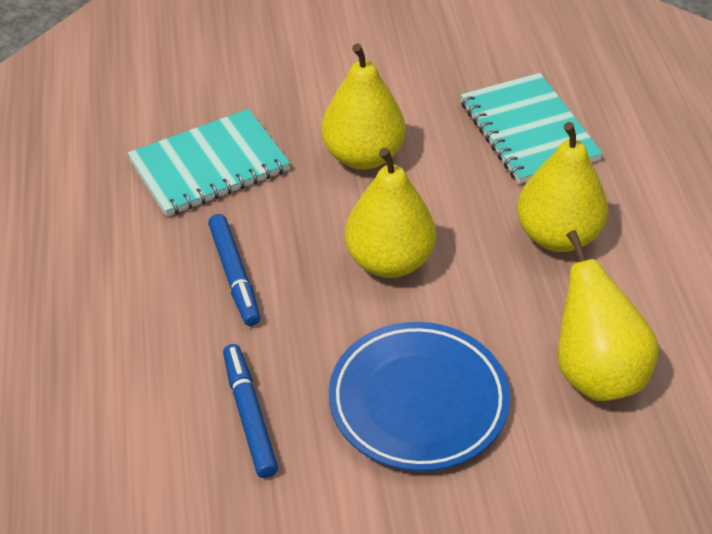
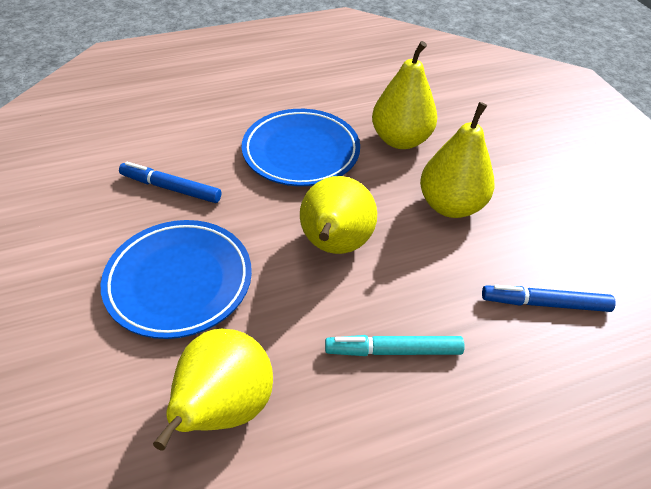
blue plate: 1 -> 2
turquoise marker: 0 -> 1
turquoise notebook: 2 -> 0

